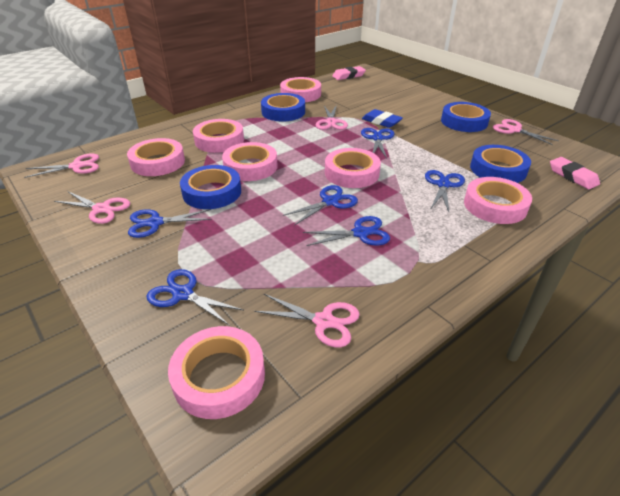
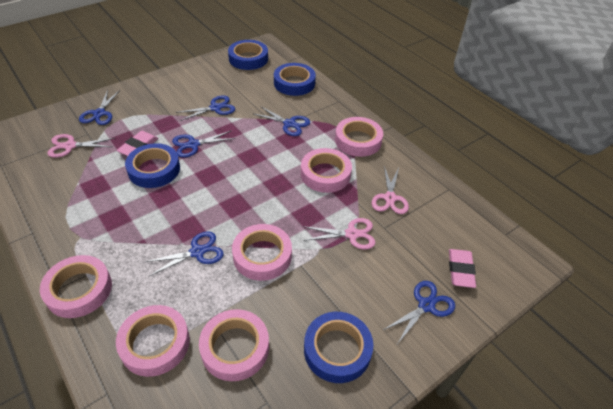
blue eraser: 1 -> 0
pink scissors: 5 -> 3
pink tape: 7 -> 6

